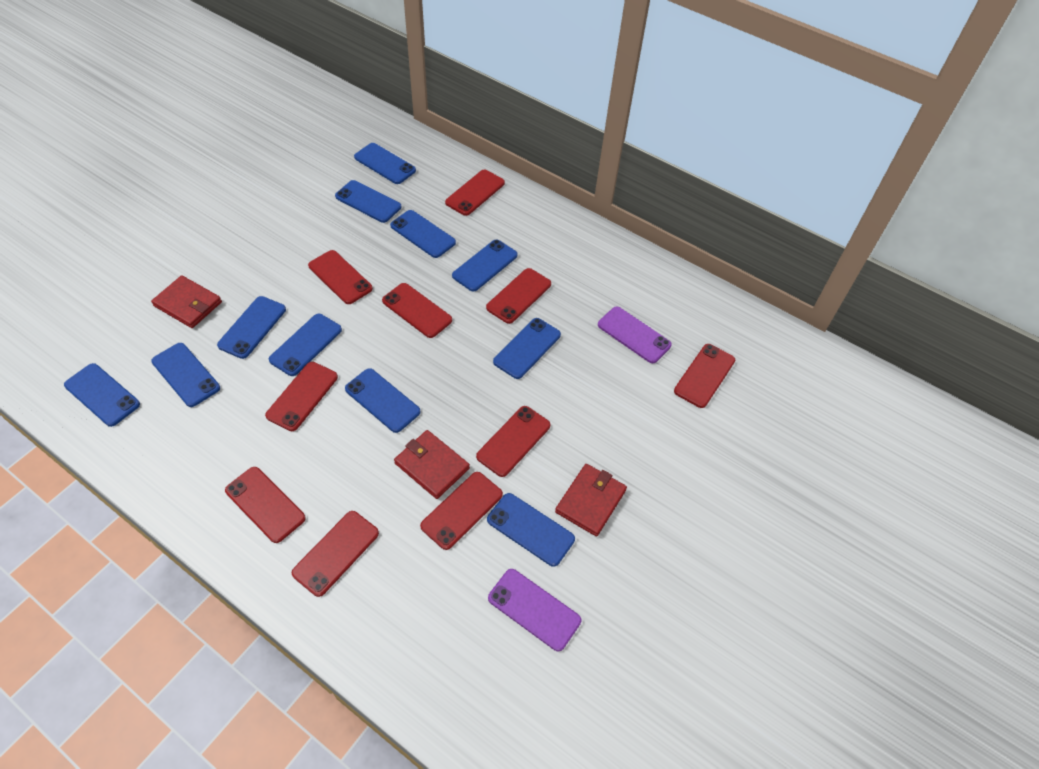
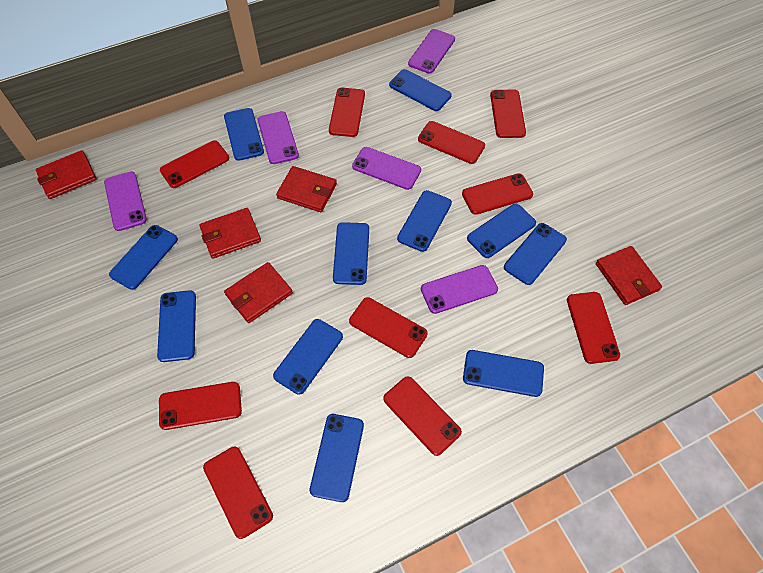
purple phone: 2 -> 5
red wallet: 3 -> 5

